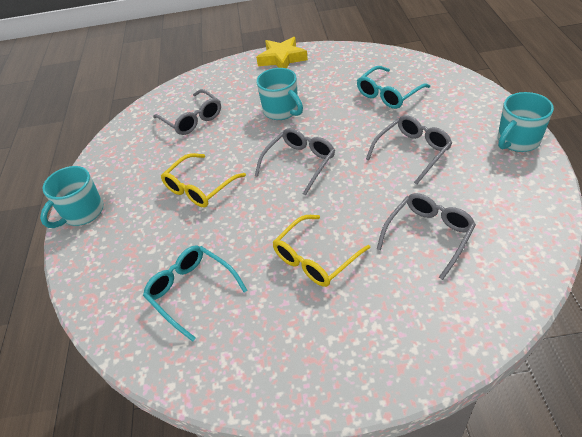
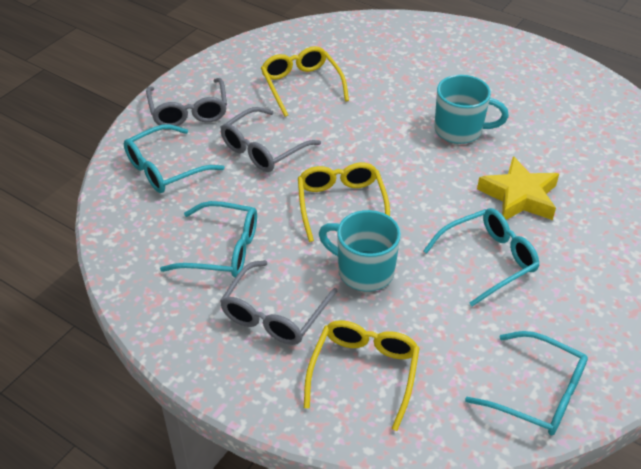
grey glasses: 4 -> 3
turquoise glasses: 2 -> 4
turquoise mug: 3 -> 2
yellow glasses: 2 -> 3

